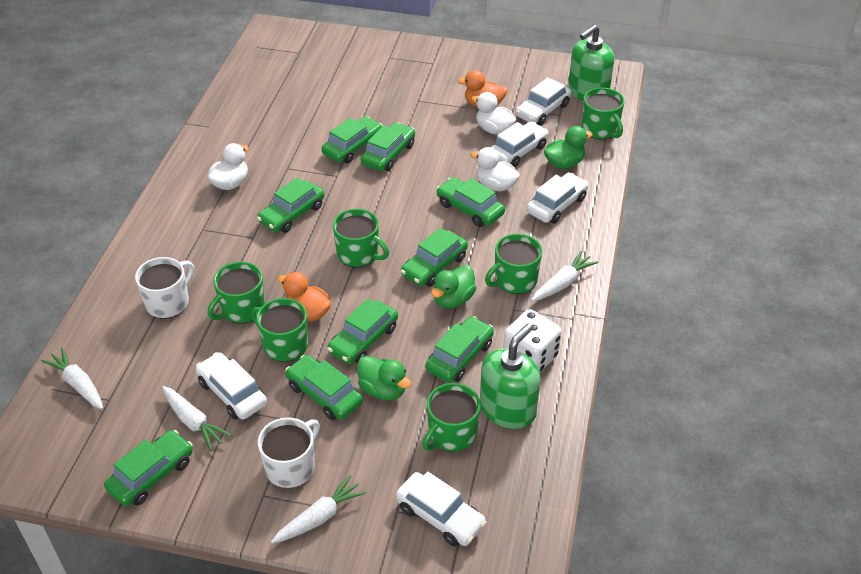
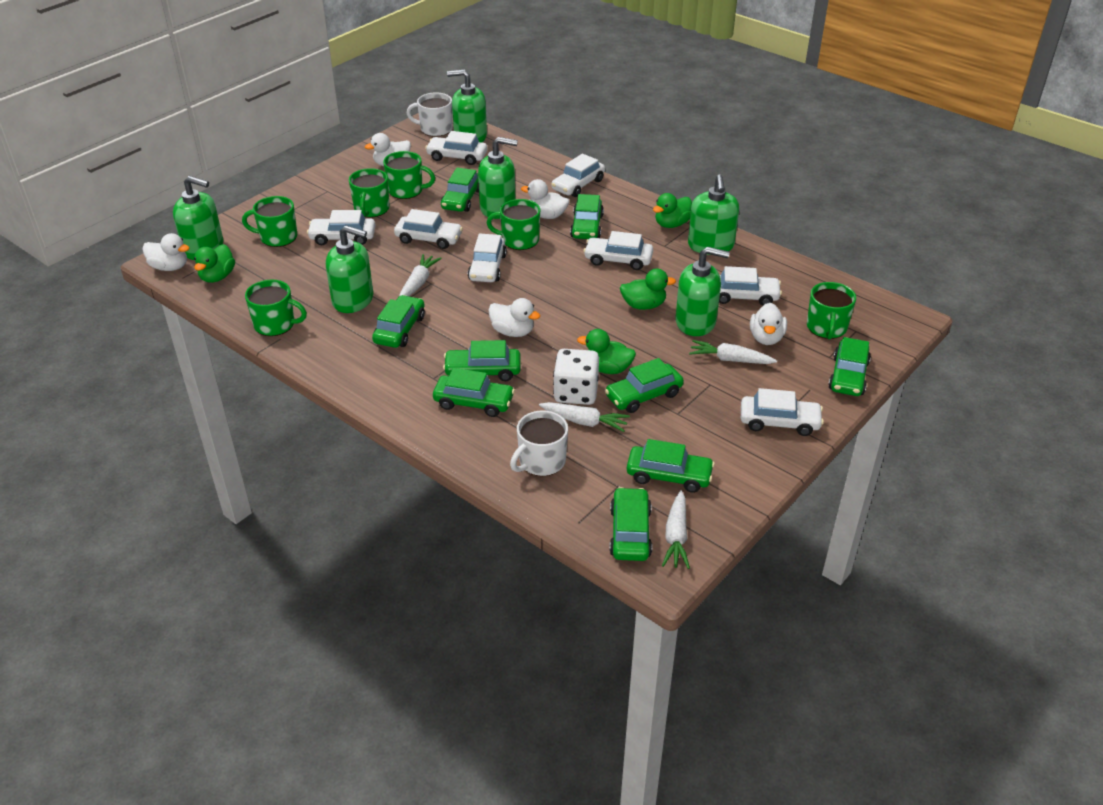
green duck: 3 -> 4
green soap dispenser: 2 -> 6
orange duck: 2 -> 0
white car: 5 -> 8
white duck: 3 -> 5

